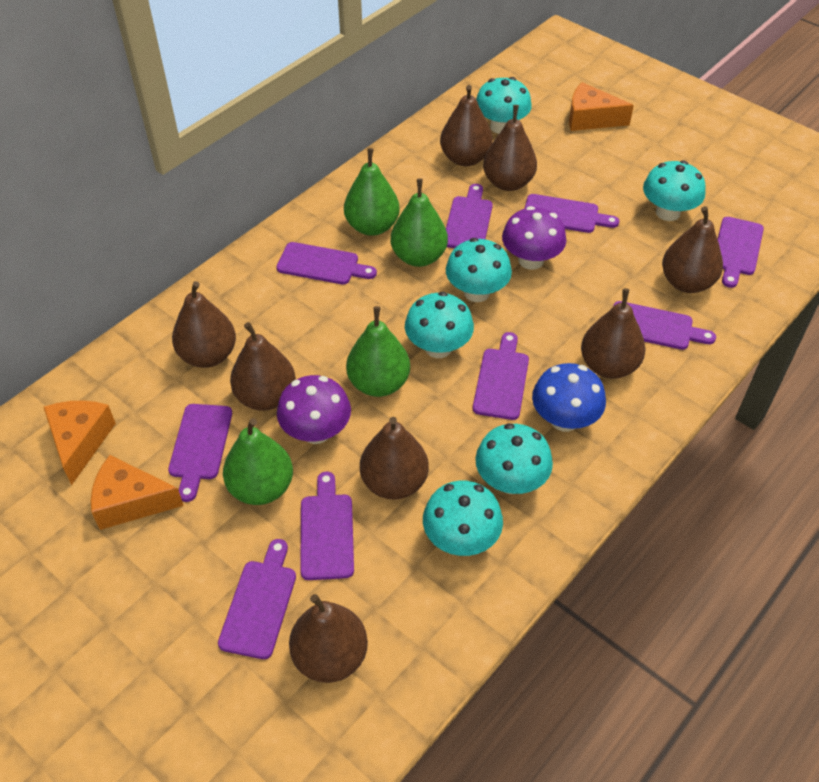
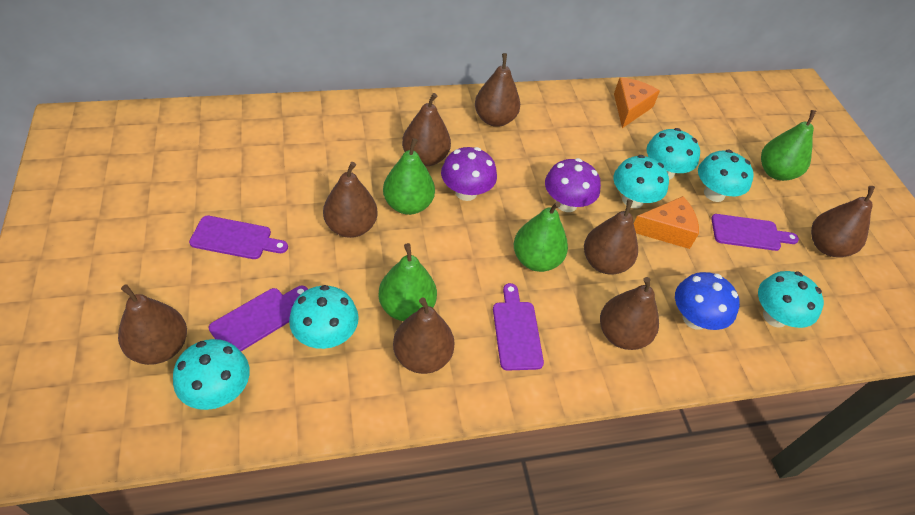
orange cheese: 3 -> 2
purple cutting board: 9 -> 4

